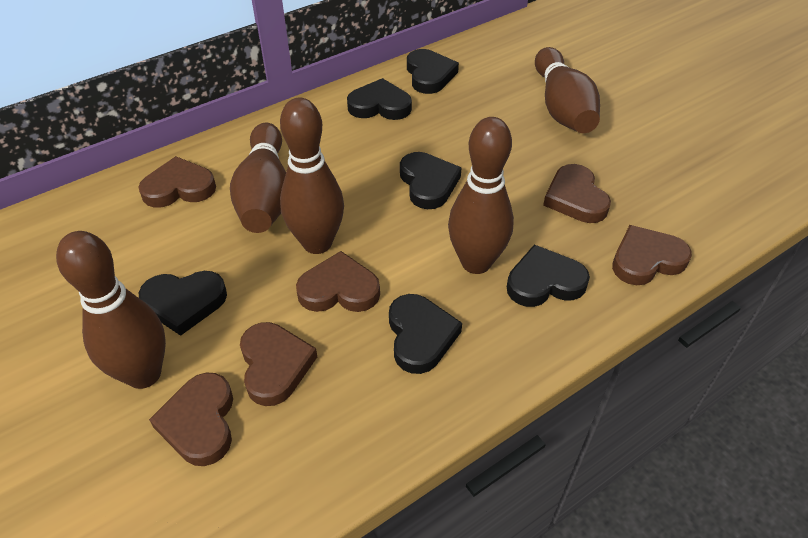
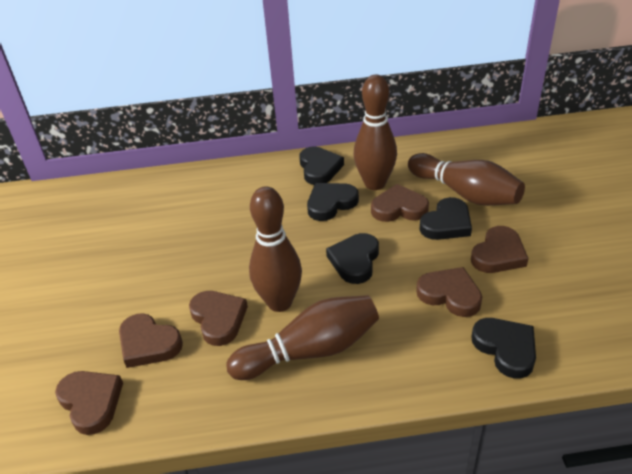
black heart: 6 -> 5
brown bowling pin: 5 -> 4

